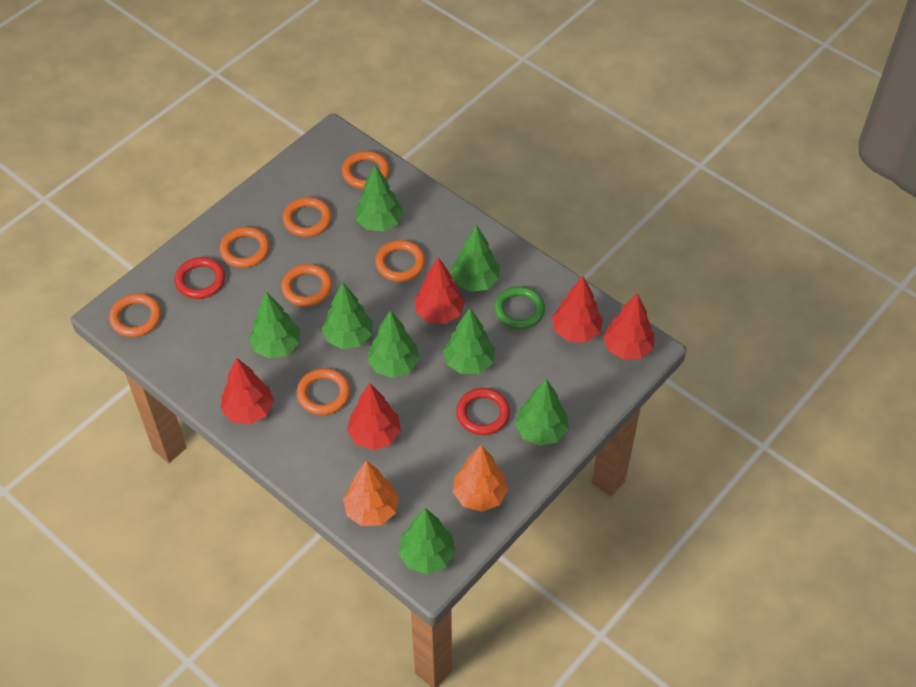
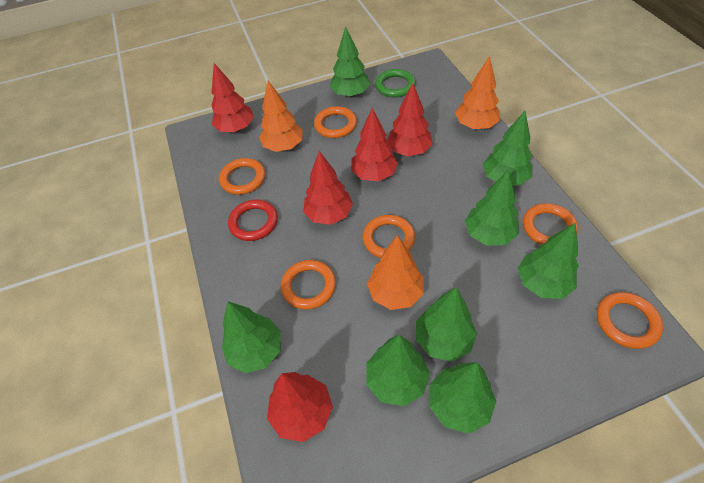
orange ring: 7 -> 6
orange tree: 2 -> 3
red ring: 2 -> 1

